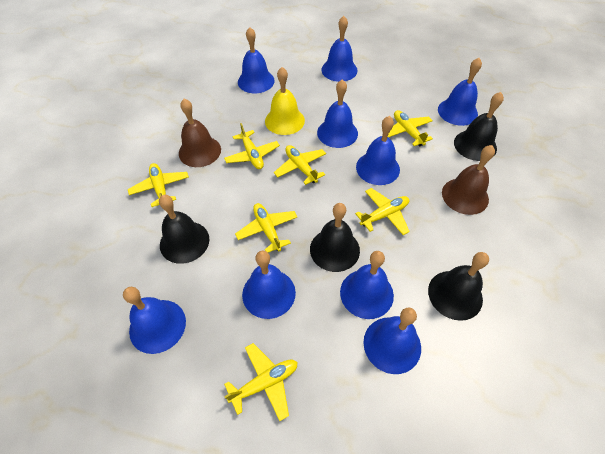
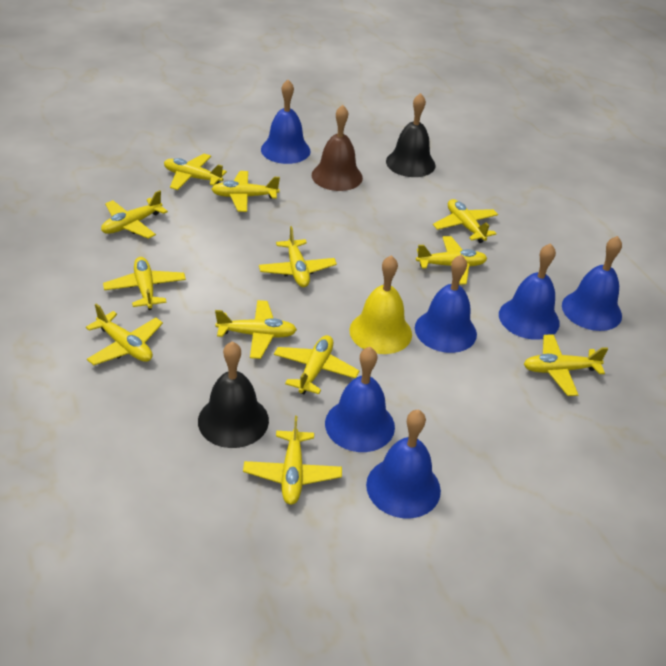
black bell: 4 -> 2
blue bell: 9 -> 6
brown bell: 2 -> 1
yellow plane: 7 -> 12

